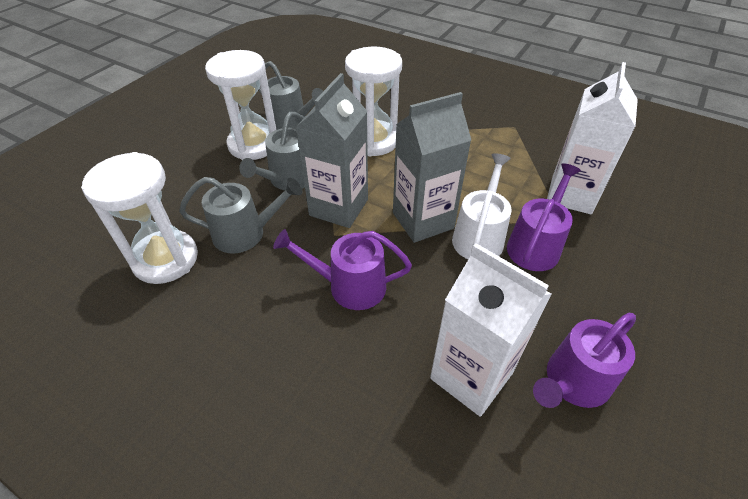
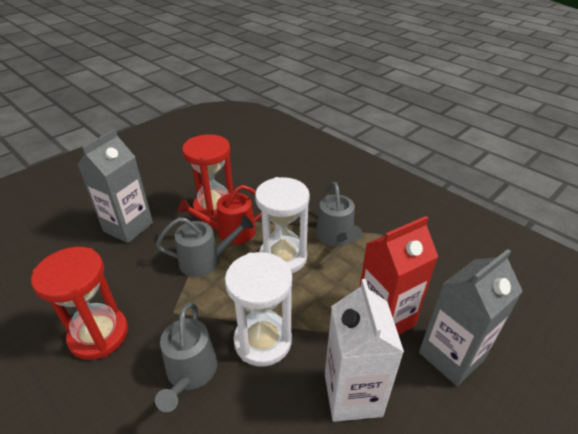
purple watering can: 3 -> 0
red carton: 0 -> 1
red hourglass: 0 -> 2
red watering can: 0 -> 1
white carton: 2 -> 1
white hourglass: 3 -> 2
white watering can: 1 -> 0

